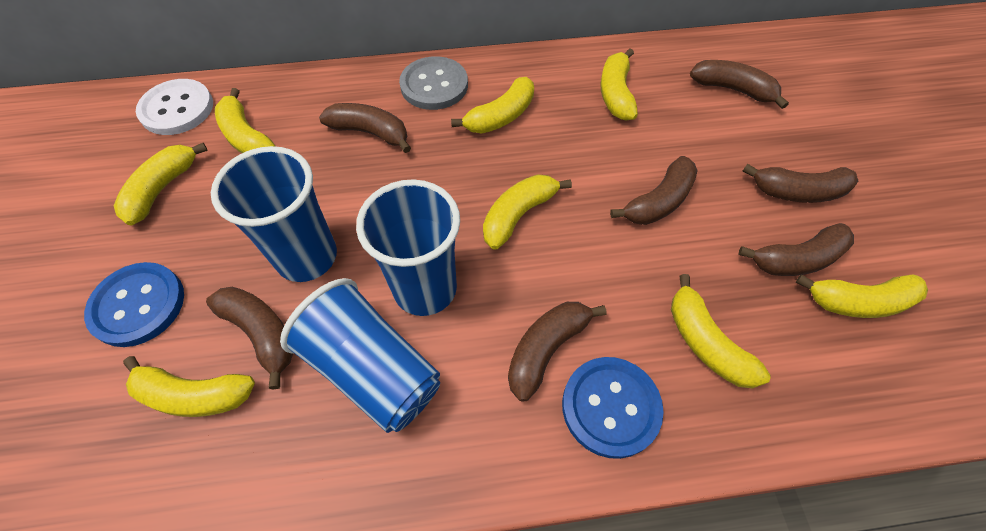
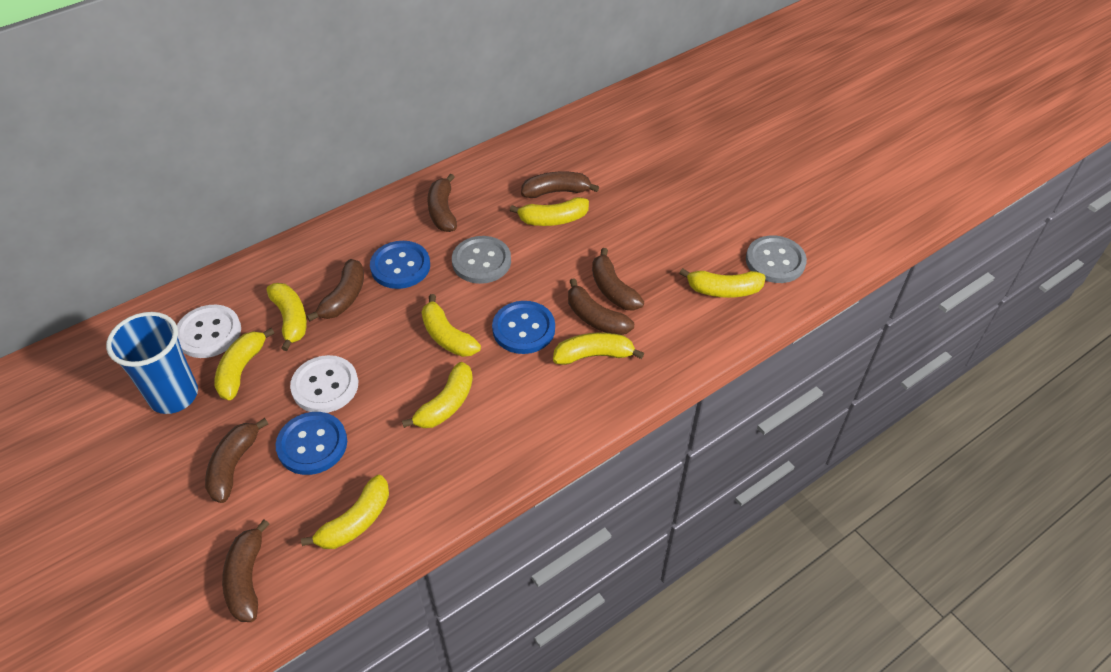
blue button: 2 -> 3
blue cup: 3 -> 1
grey button: 1 -> 2
white button: 1 -> 2

